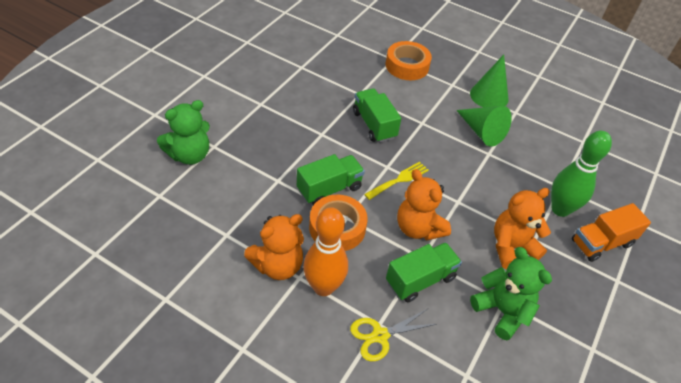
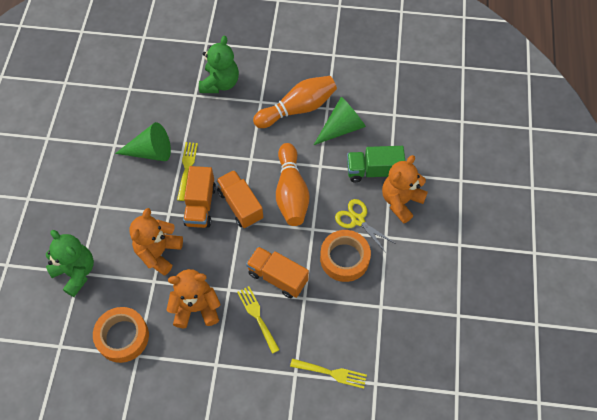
green bowling pin: 1 -> 0
green truck: 3 -> 1
orange bowling pin: 1 -> 2
orange truck: 1 -> 3
yellow fork: 1 -> 3

